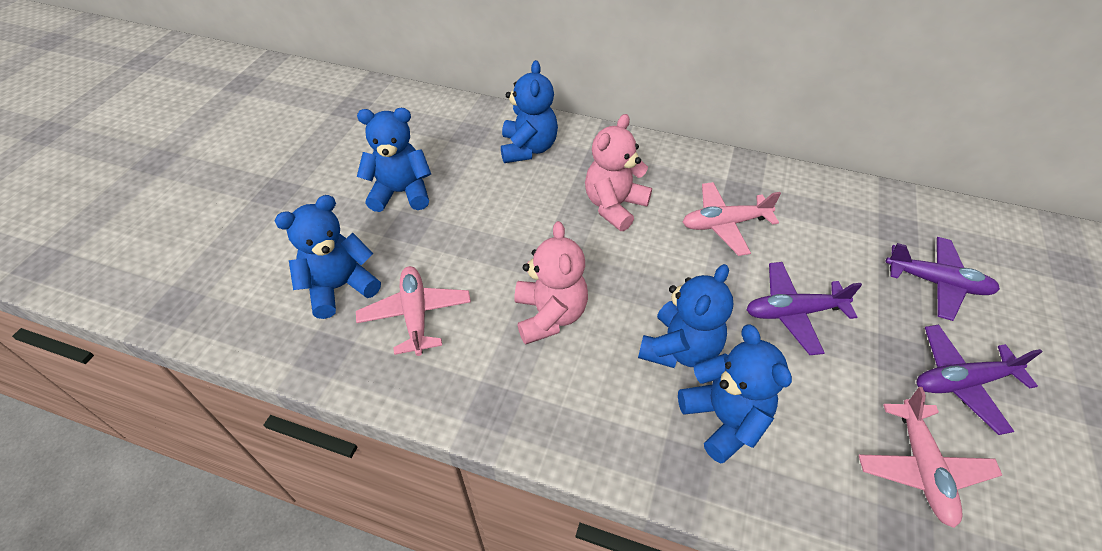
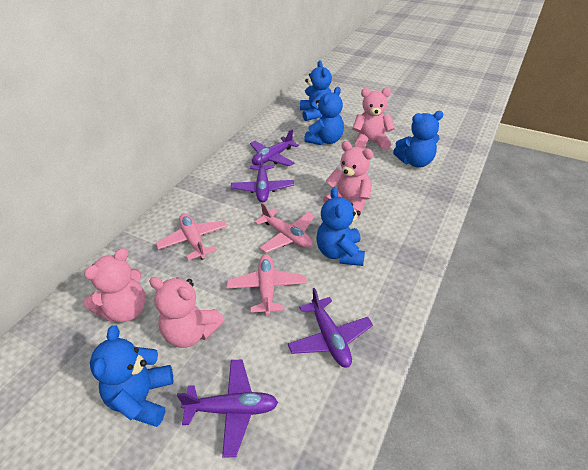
pink teddy bear: 2 -> 4
purple plane: 3 -> 4

